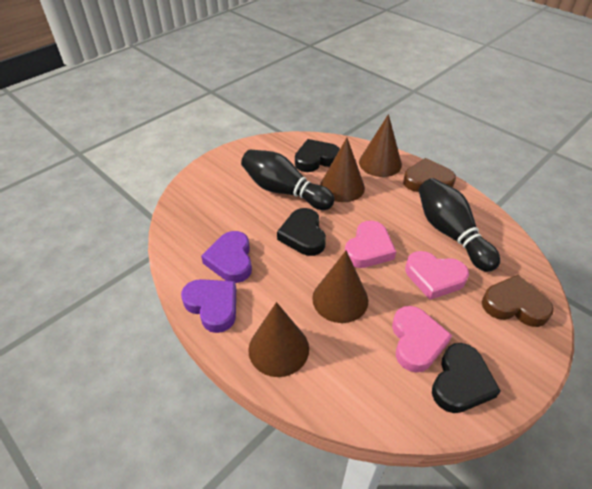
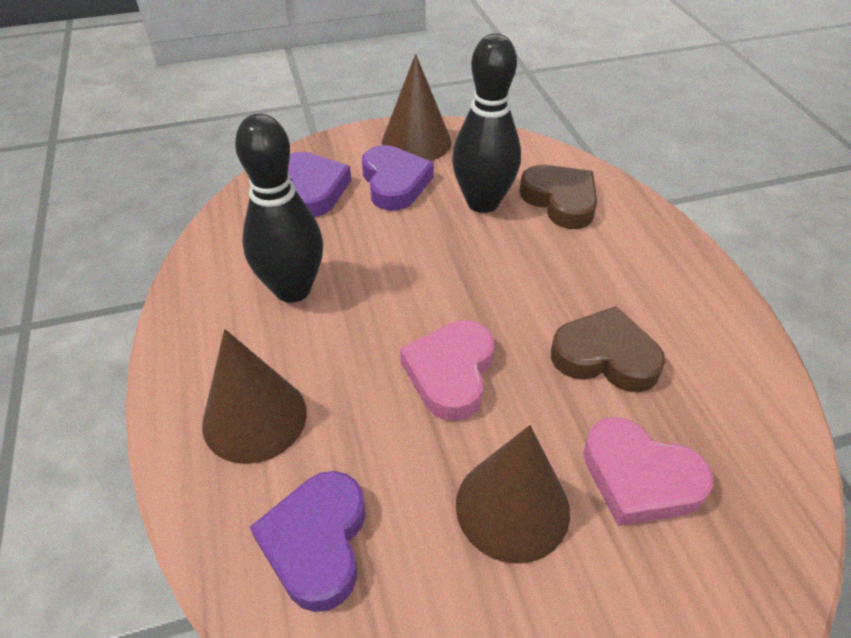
black heart: 3 -> 0
brown cone: 4 -> 3
pink heart: 3 -> 2
purple heart: 2 -> 3

